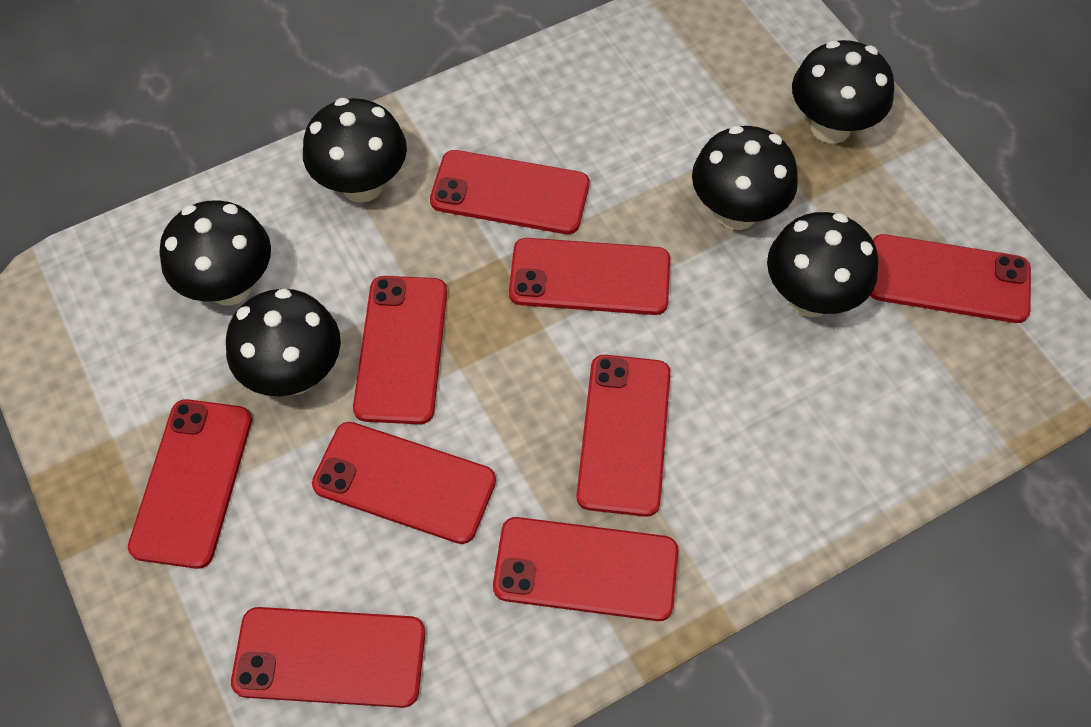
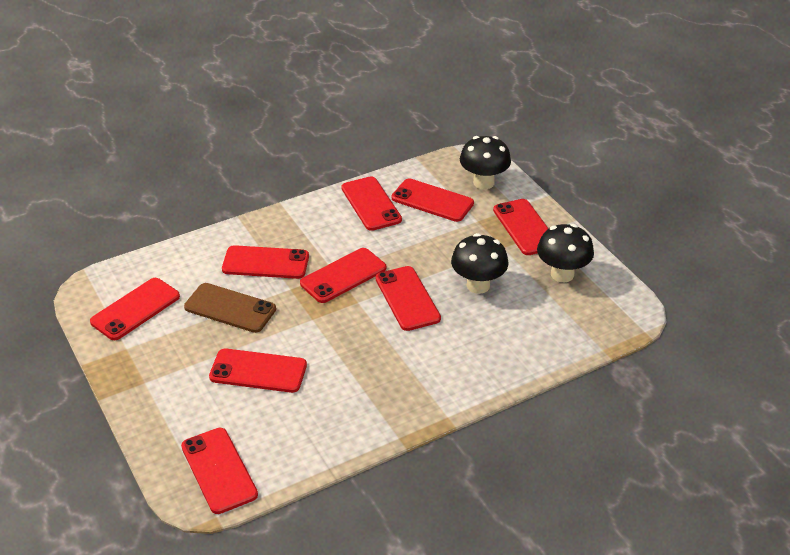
black mushroom: 6 -> 3
brown phone: 0 -> 1

